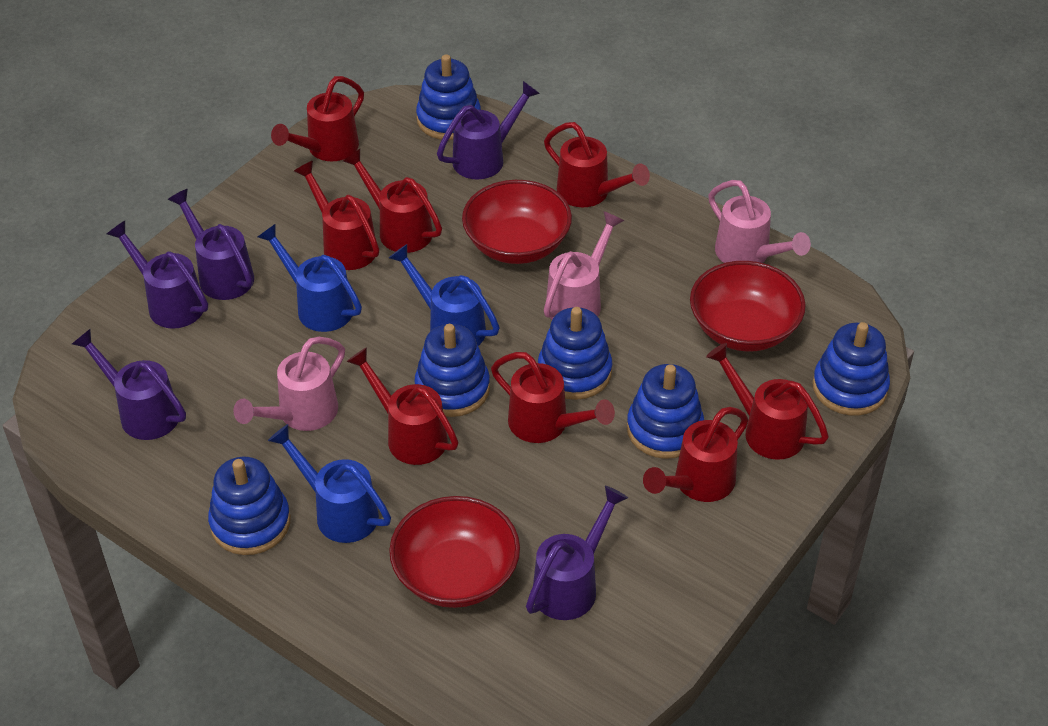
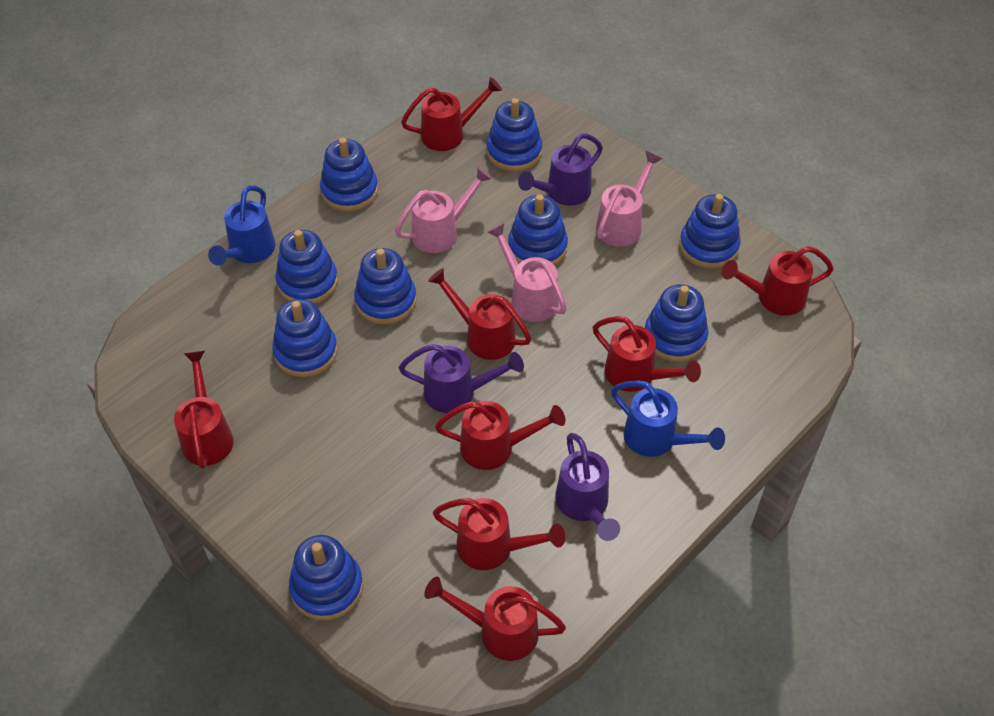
blue stacking toy: 6 -> 9
blue watering can: 3 -> 2
purple watering can: 5 -> 3
red bowl: 3 -> 0

